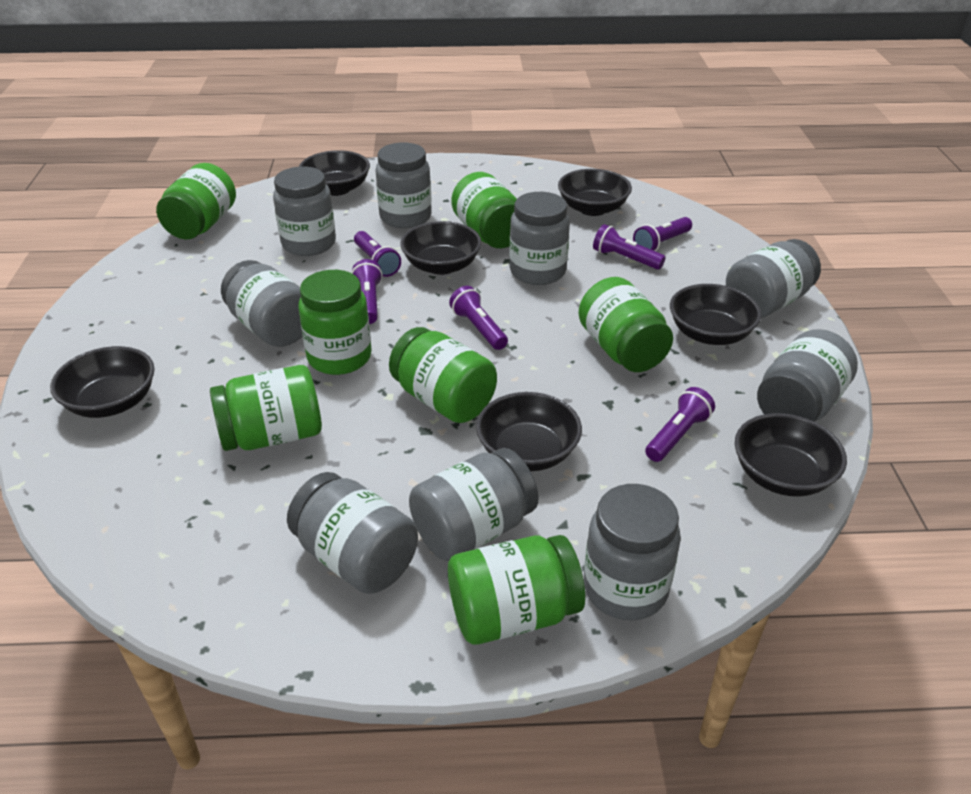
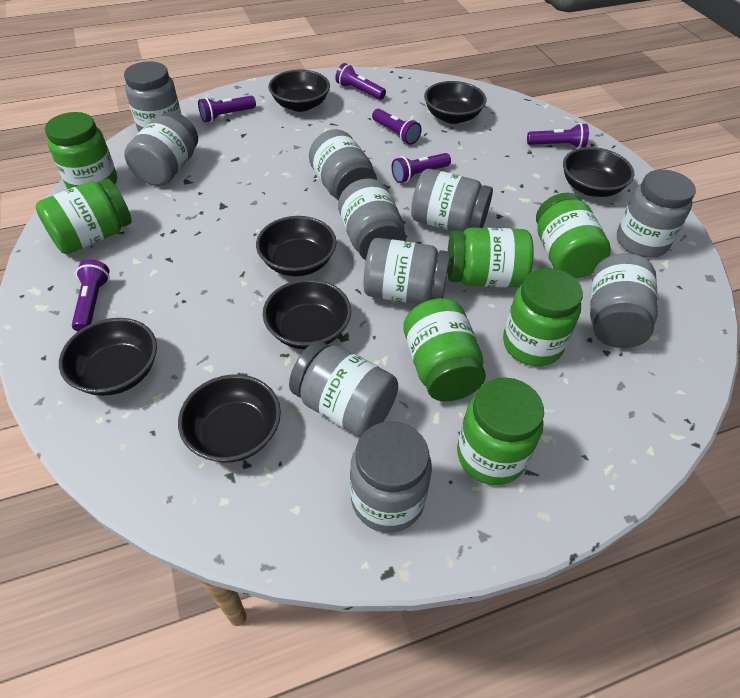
grey jar: 9 -> 10

